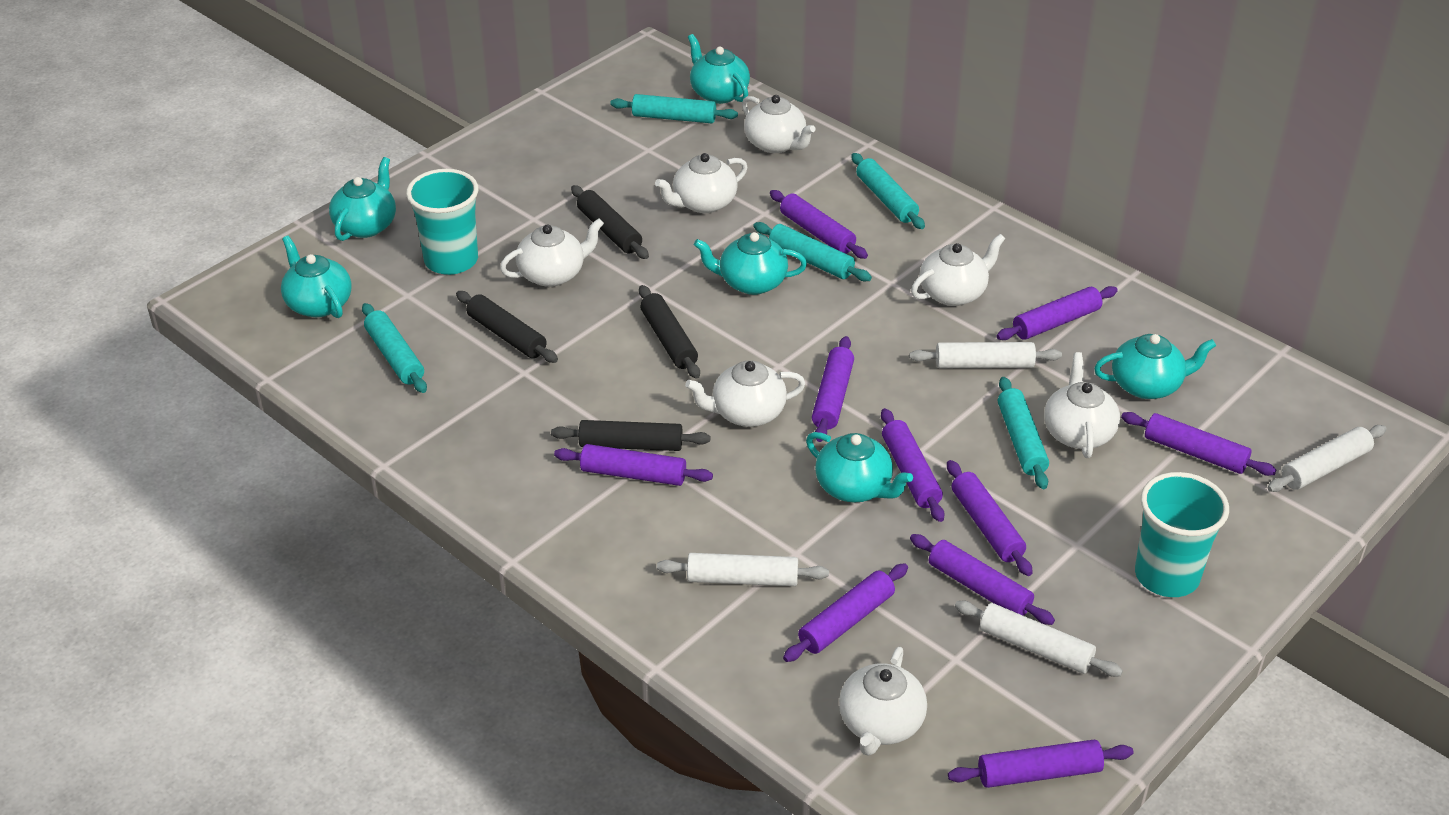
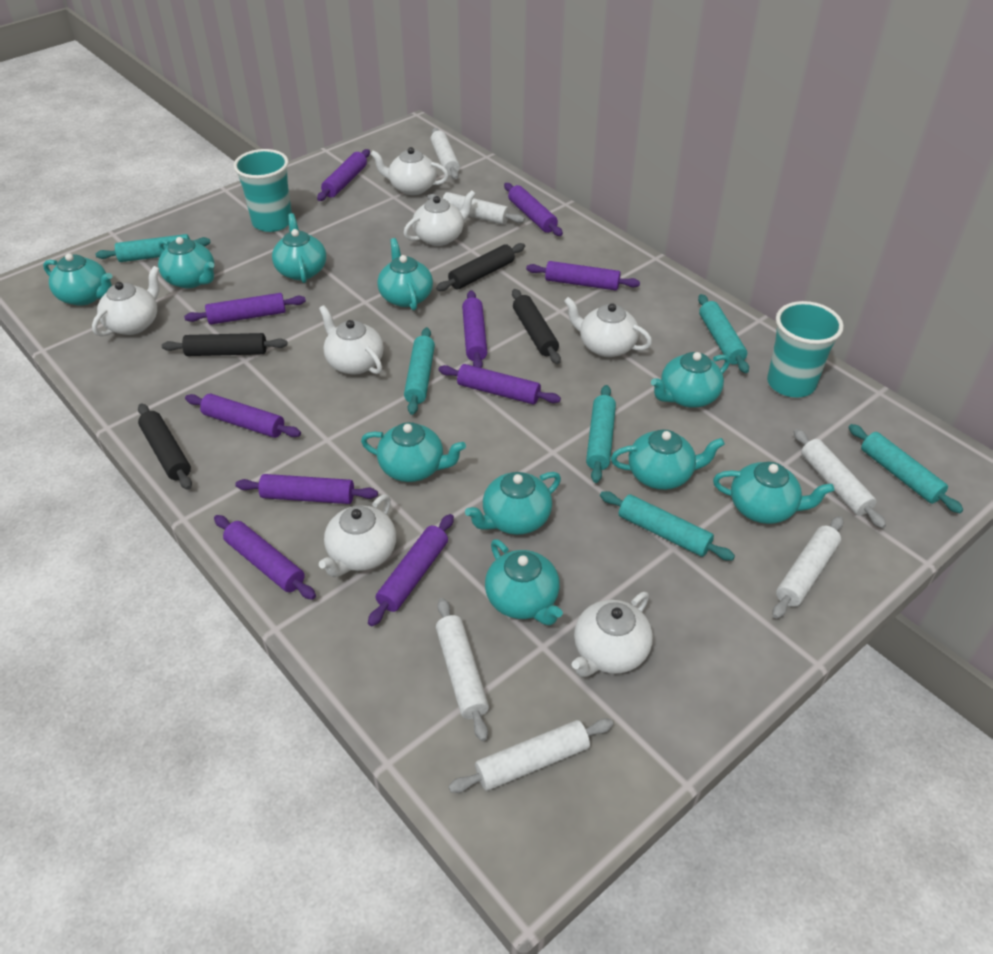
turquoise rolling pin: 5 -> 6
turquoise teapot: 6 -> 10
white rolling pin: 4 -> 6

